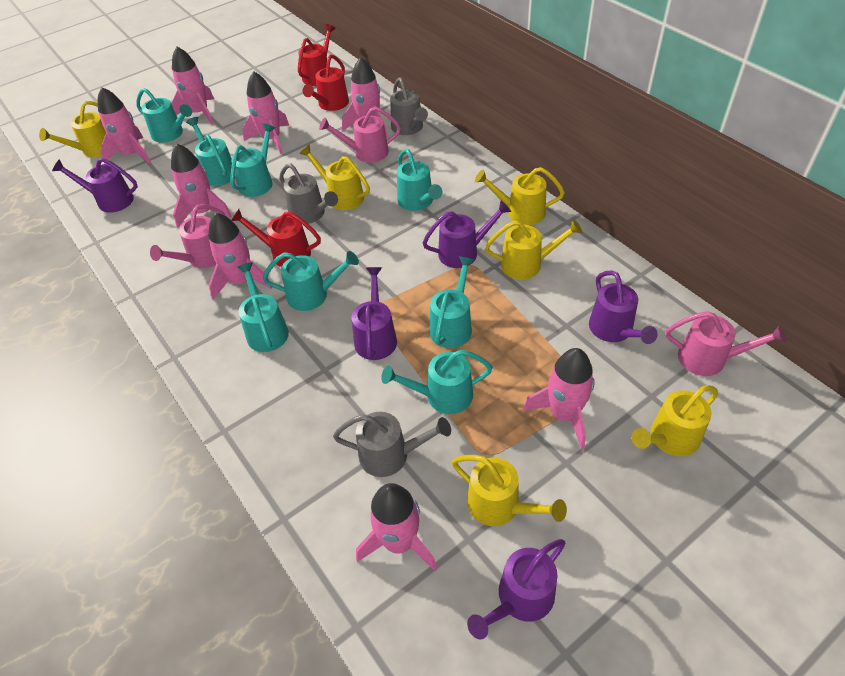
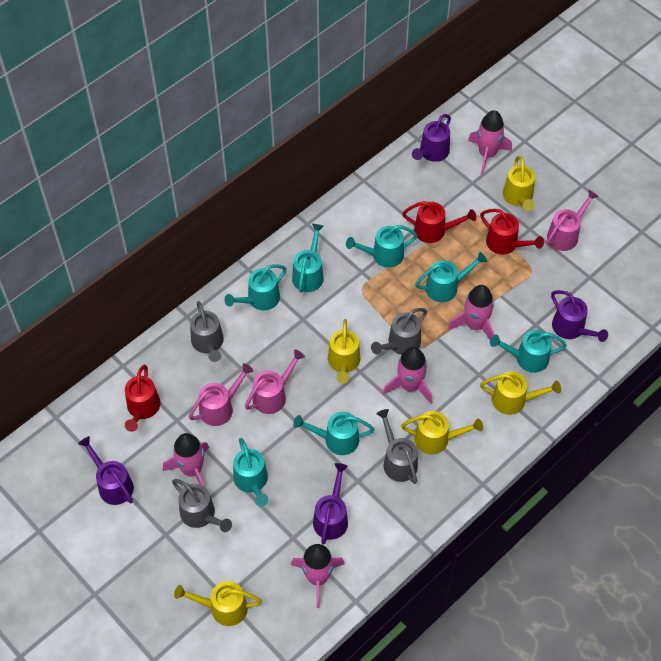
grey watering can: 3 -> 4
pink rocket: 8 -> 5
purple watering can: 5 -> 4
turquoise watering can: 8 -> 7
yellow watering can: 6 -> 5

